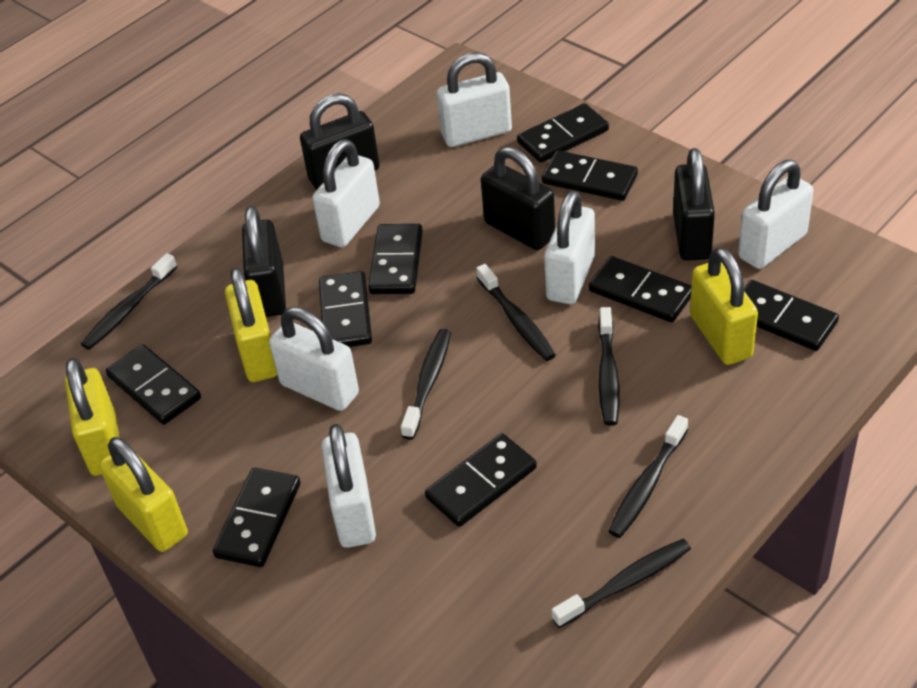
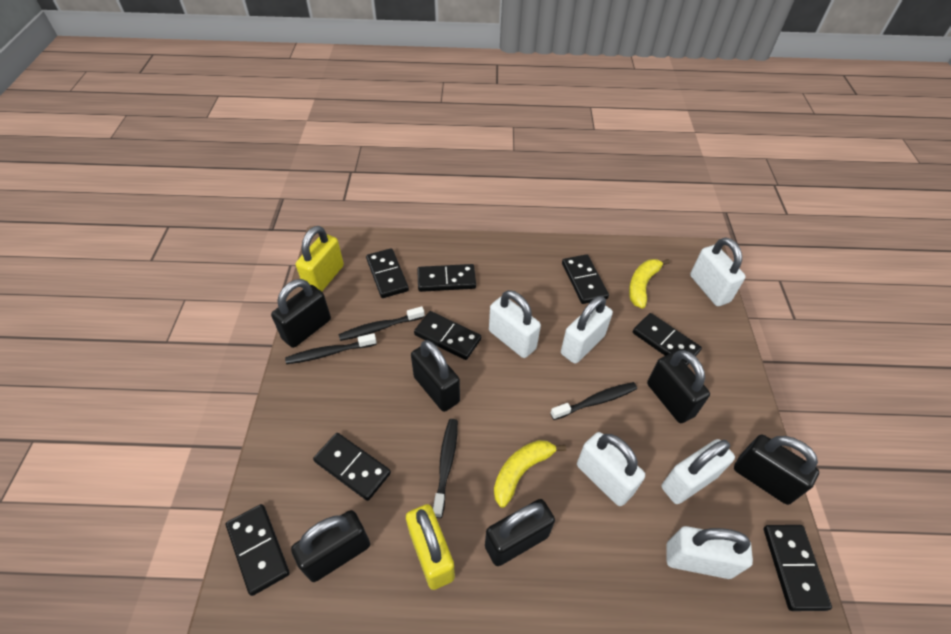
black domino: 9 -> 8
black padlock: 4 -> 6
black toothbrush: 6 -> 4
yellow banana: 0 -> 2
yellow padlock: 4 -> 2

